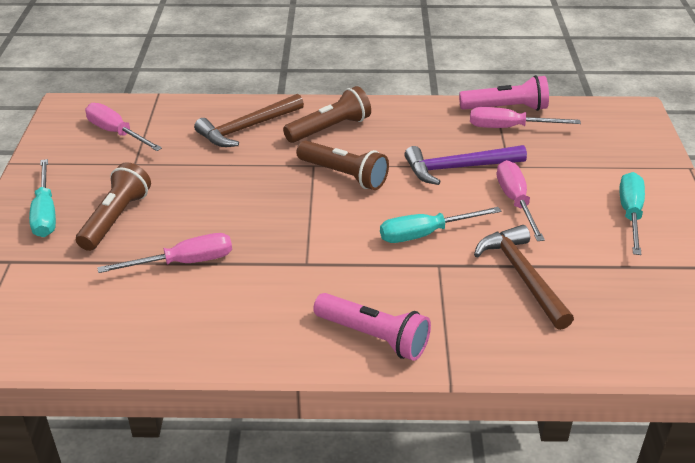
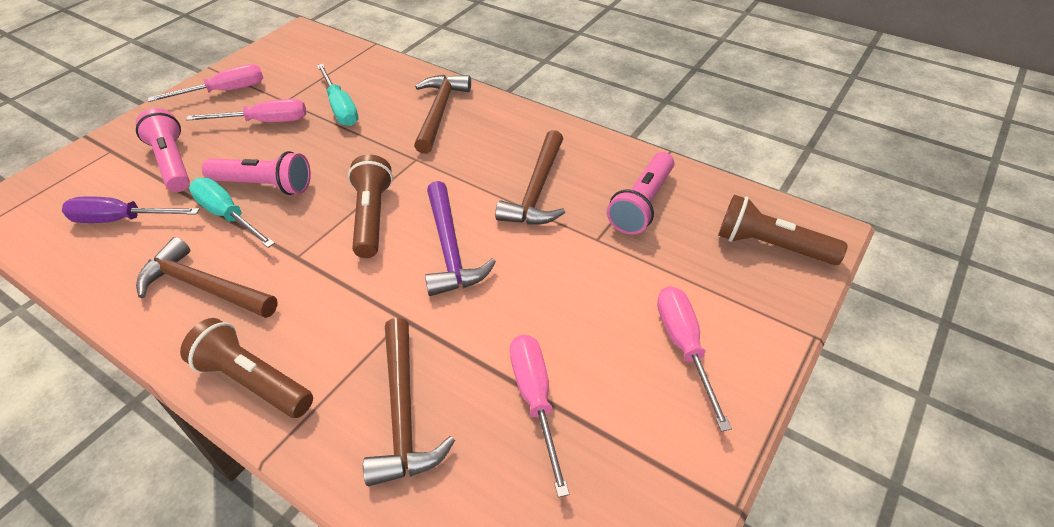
brown hammer: 2 -> 4
pink flashlight: 2 -> 3
purple screwdriver: 0 -> 1
turquoise screwdriver: 3 -> 2

